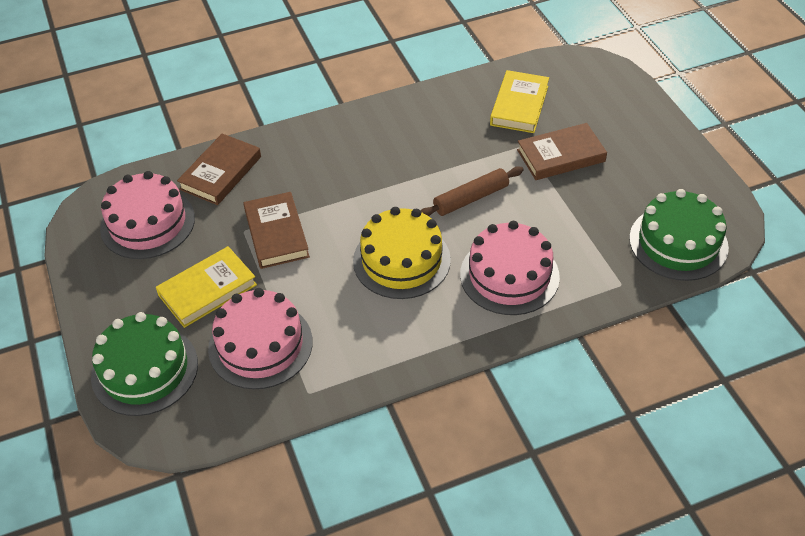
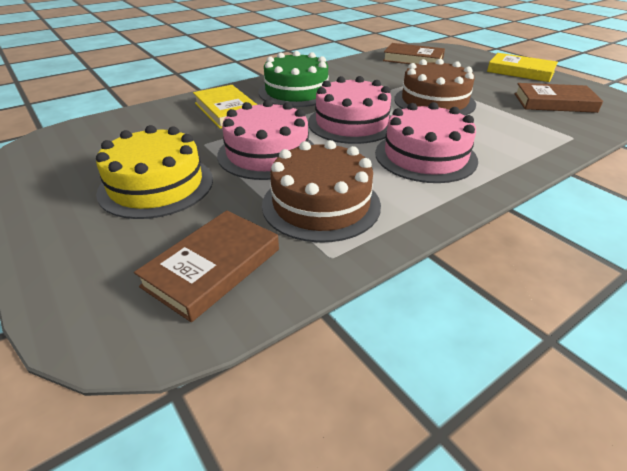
brown cake: 0 -> 2
brown rolling pin: 1 -> 0
green cake: 2 -> 1

